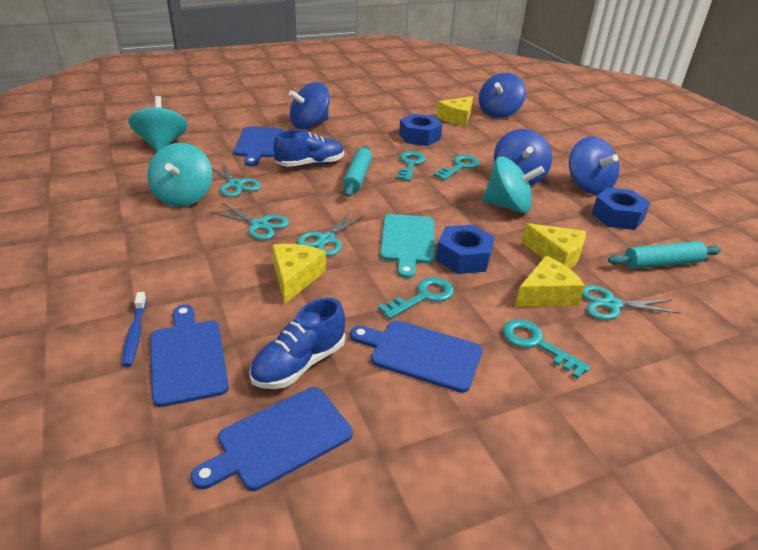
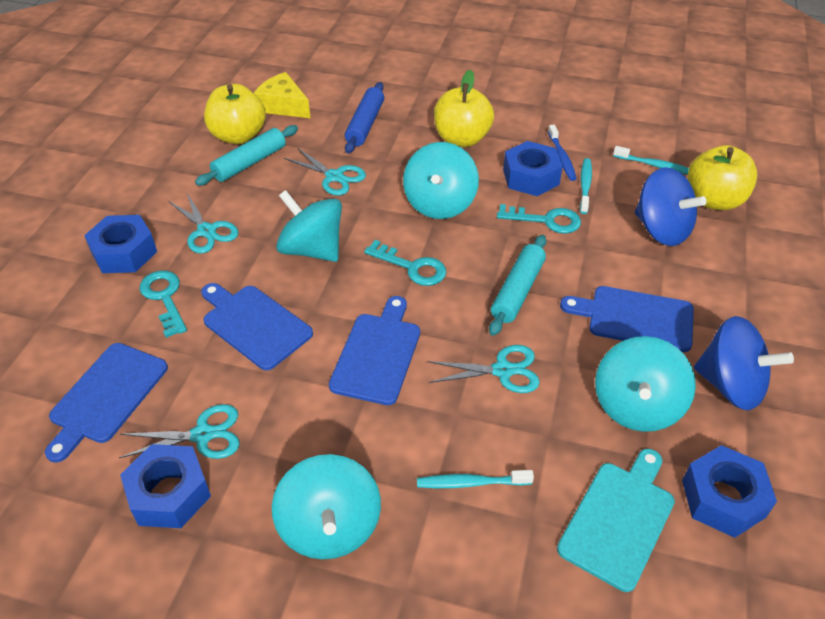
blue nut: 3 -> 4
blue rolling pin: 0 -> 1
blue shoe: 2 -> 0
blue spinning top: 4 -> 2
turquoise key: 4 -> 3
turquoise spinning top: 3 -> 4
turquoise toothbrush: 0 -> 3
yellow apple: 0 -> 3
yellow cheese: 4 -> 1

